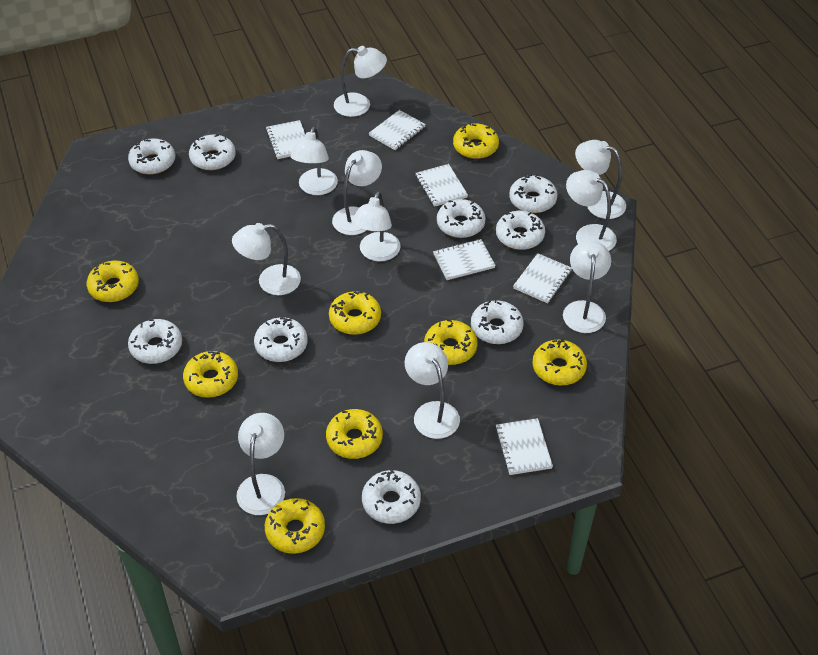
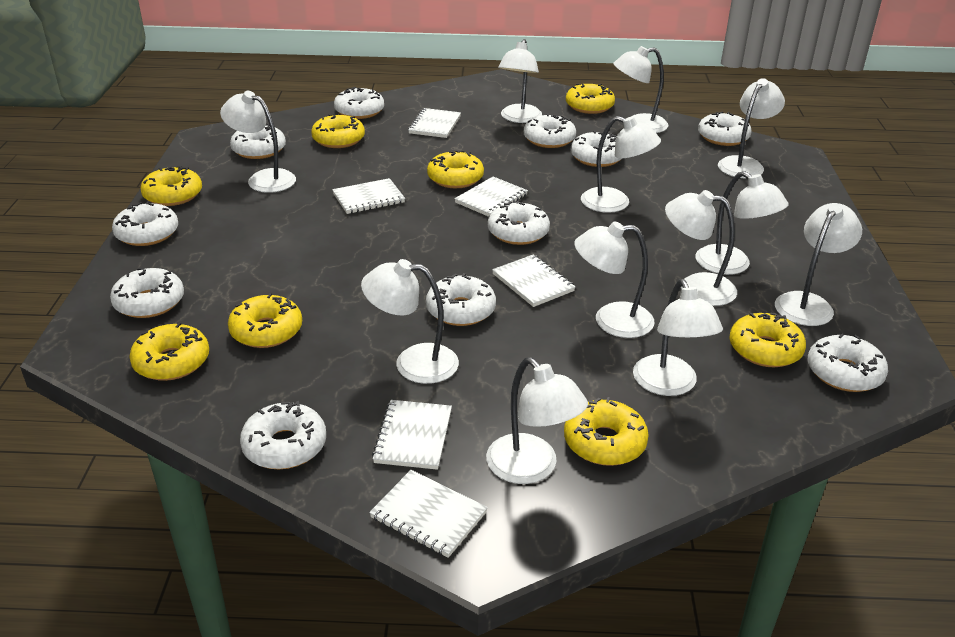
white donut: 9 -> 11
white lamp: 10 -> 12

